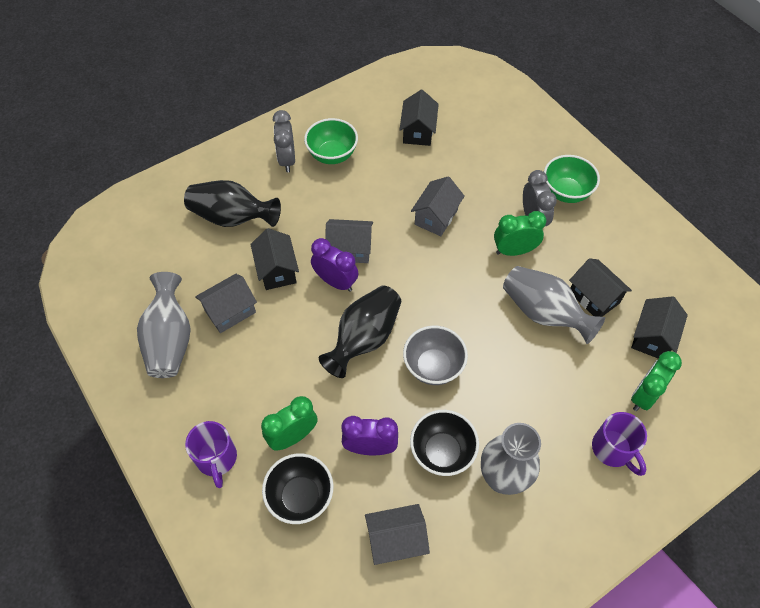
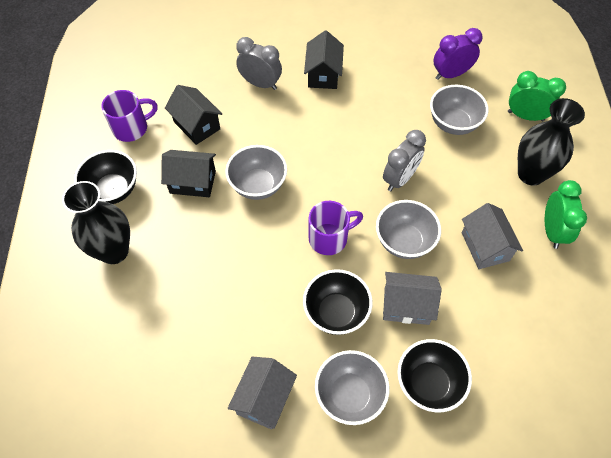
black bowl: 2 -> 3
black house: 4 -> 3
green bowl: 2 -> 0
green clock: 3 -> 2
grey bowl: 1 -> 4
grey house: 4 -> 3
grey vase: 3 -> 0
purple clock: 2 -> 1

